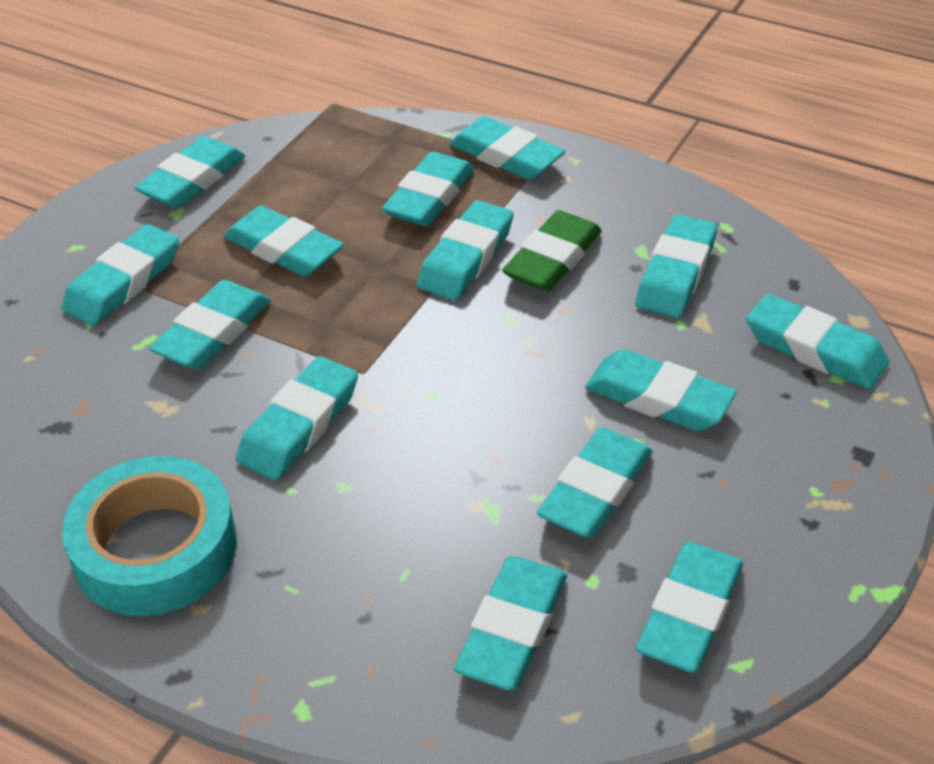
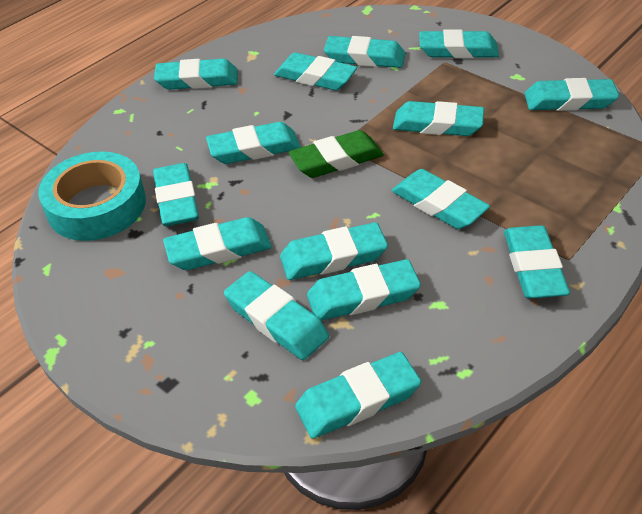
turquoise eraser: 14 -> 15

